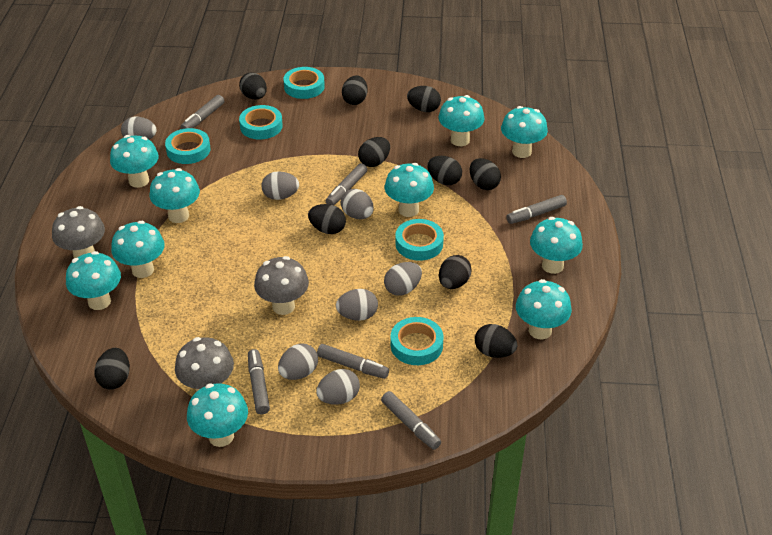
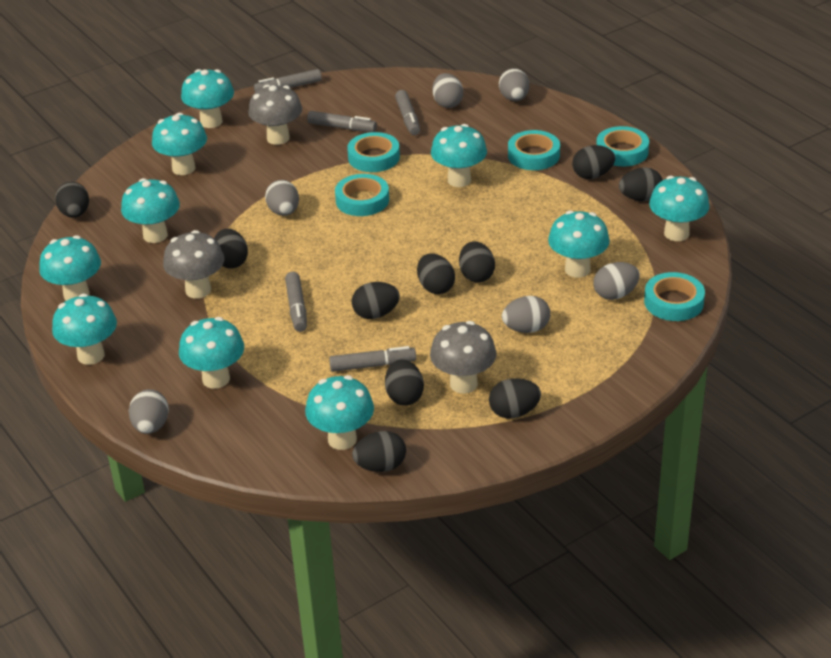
grey egg: 7 -> 6
grey marker: 6 -> 5

